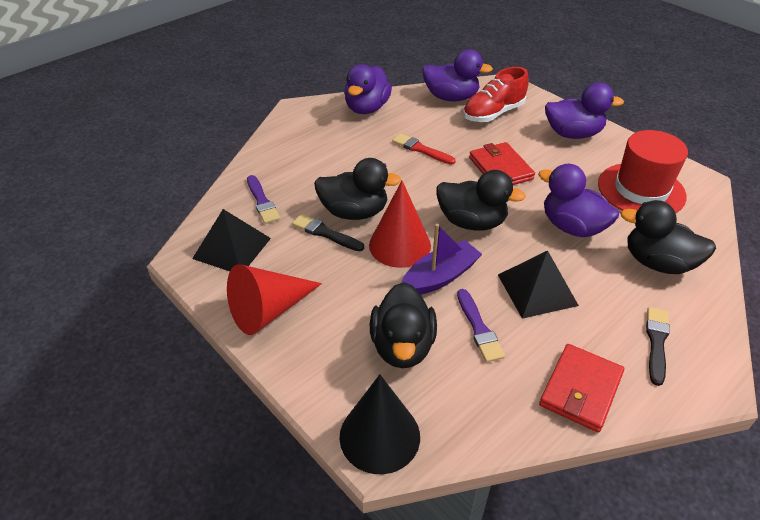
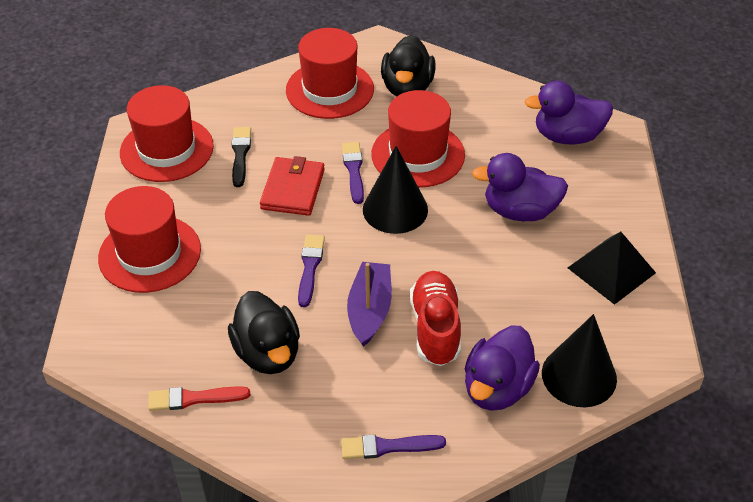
black brush: 2 -> 1
black cone: 1 -> 2
black duck: 4 -> 2
black pyramid: 2 -> 1
purple brush: 2 -> 3
purple duck: 4 -> 3
red cone: 2 -> 0
red hat: 1 -> 4
red wallet: 2 -> 1

